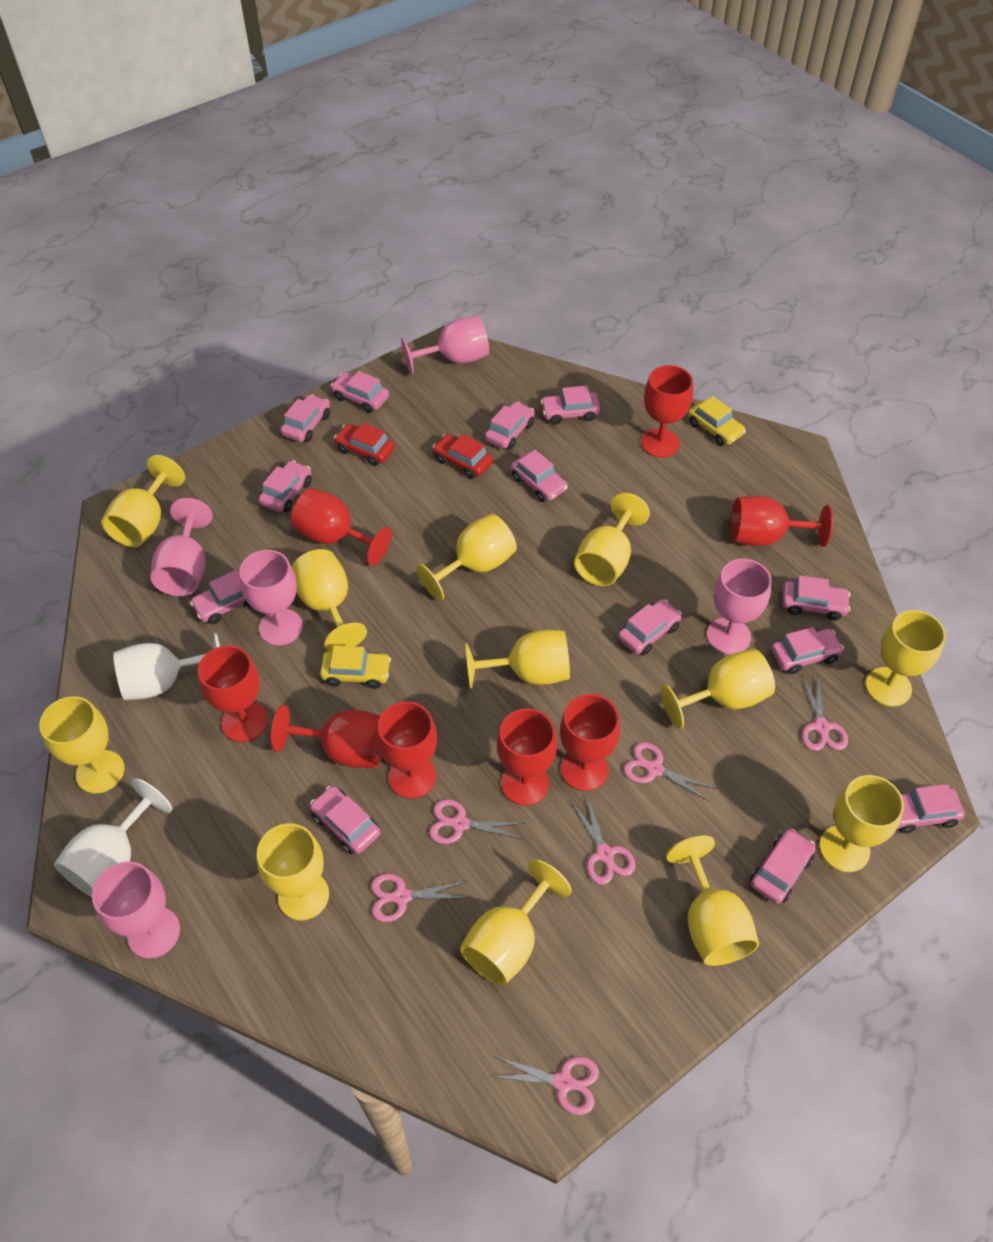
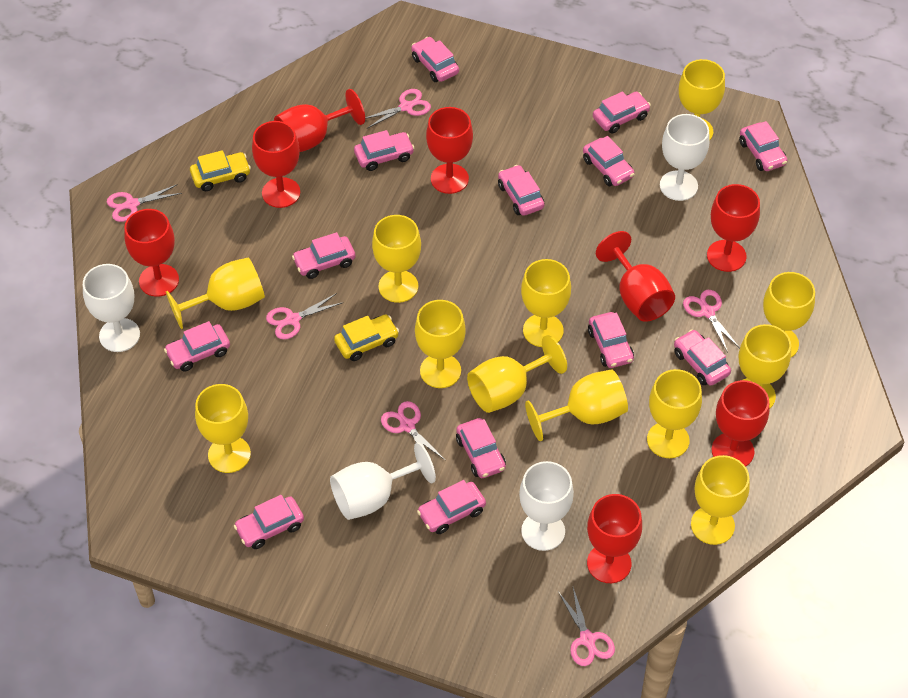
pink goblet: 5 -> 0
red car: 2 -> 0
white goblet: 2 -> 4

